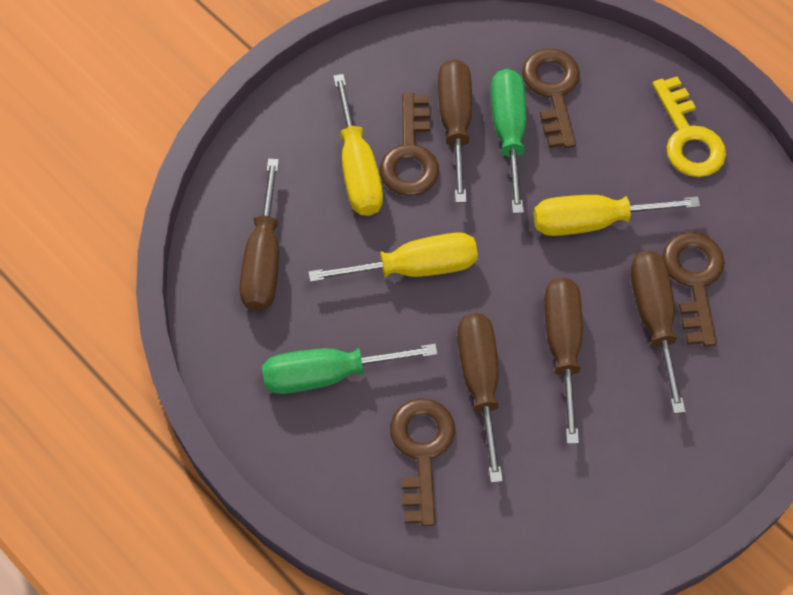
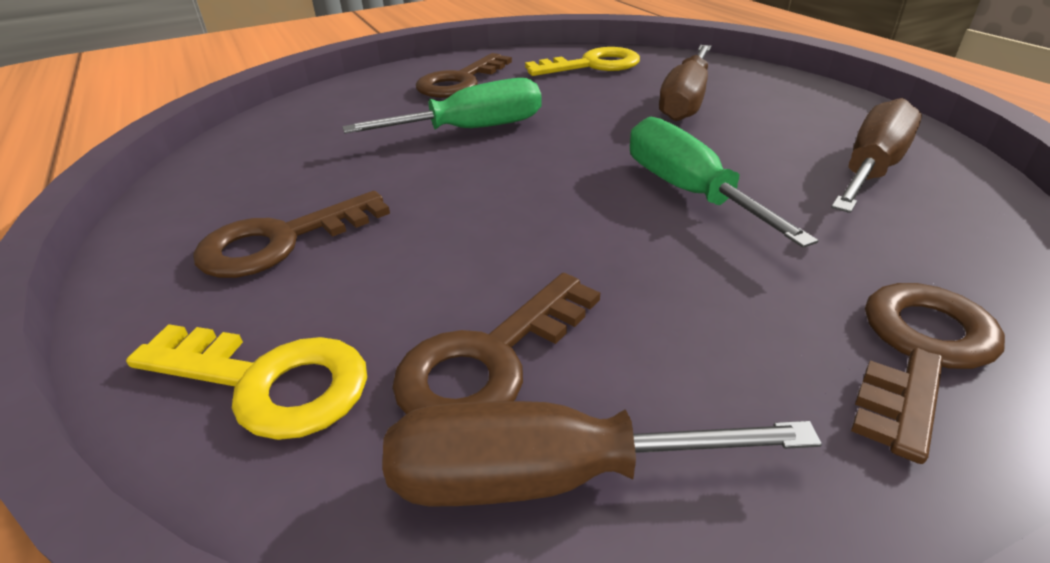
brown screwdriver: 5 -> 3
yellow key: 1 -> 2
yellow screwdriver: 3 -> 0

